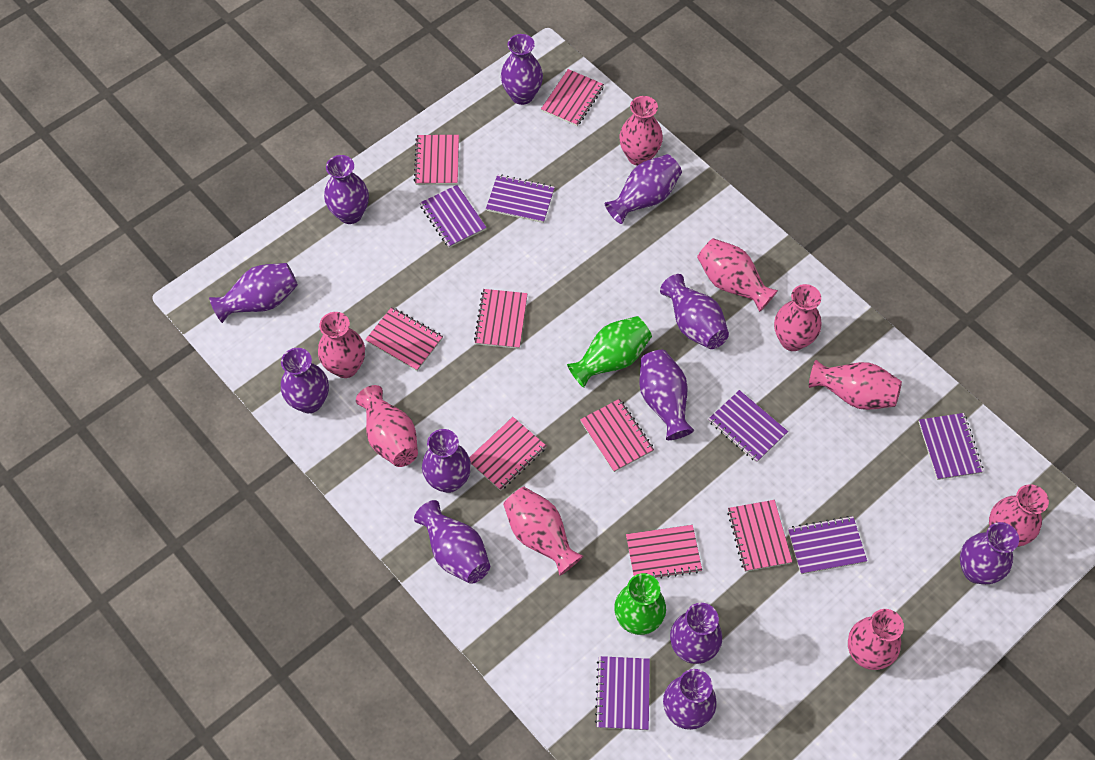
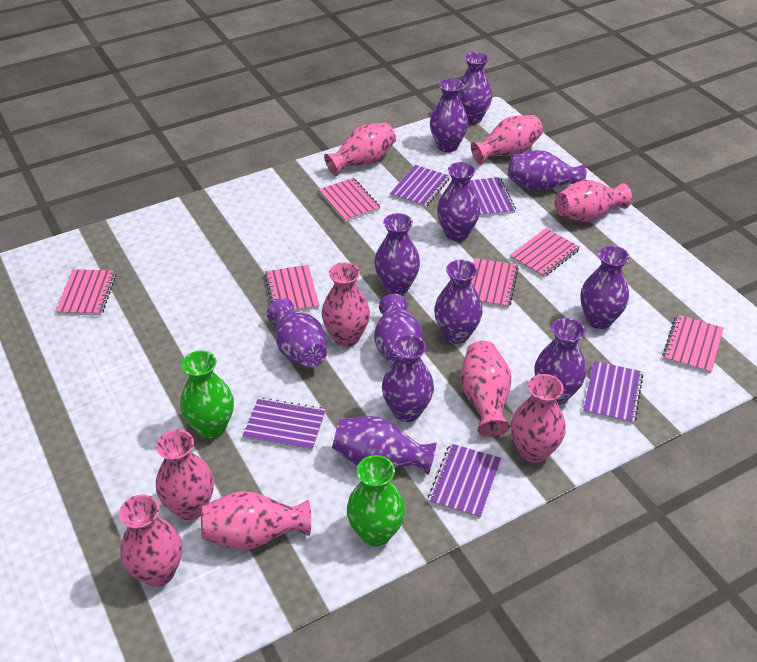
pink notebook: 8 -> 6
purple notebook: 6 -> 5

